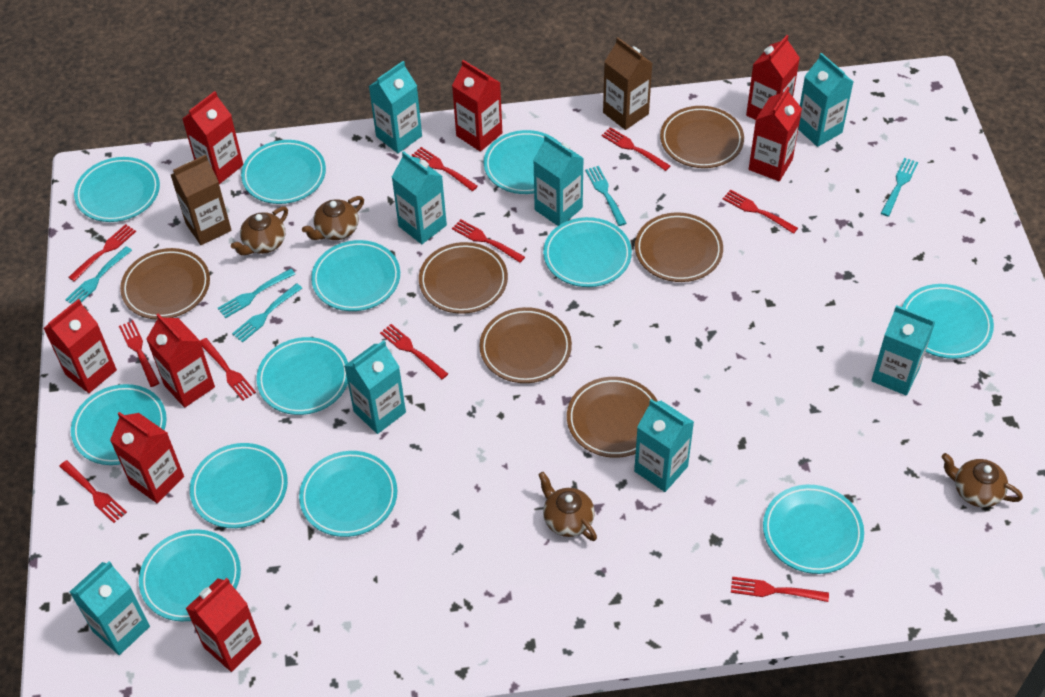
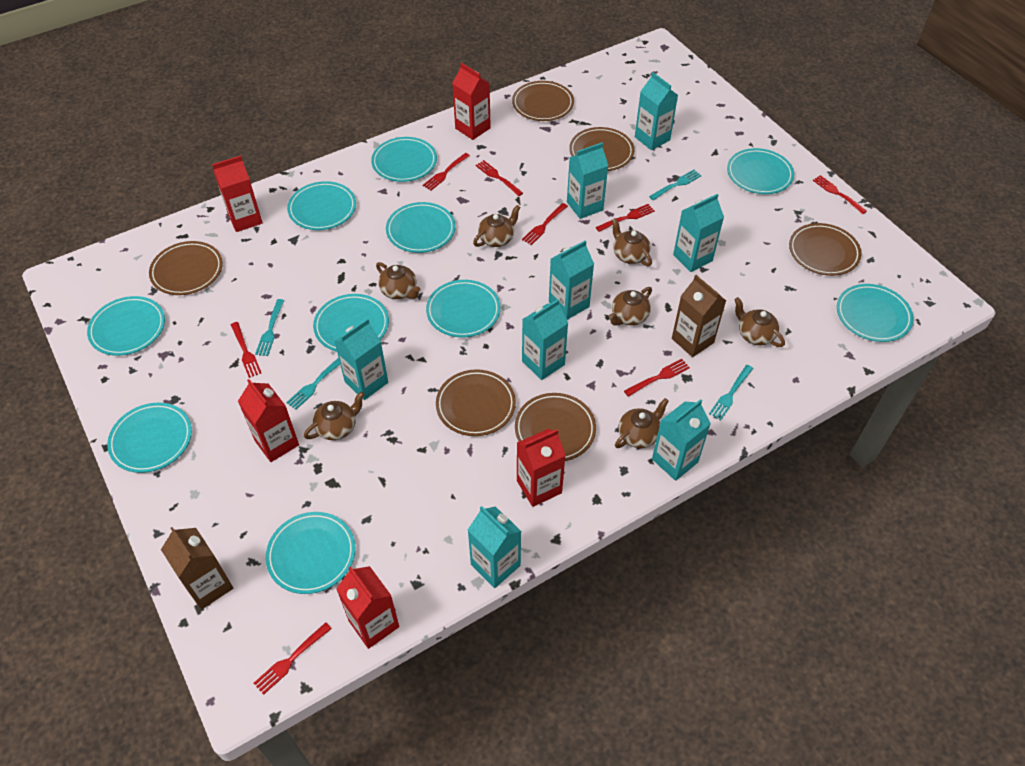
brown teapot: 4 -> 7
red carton: 8 -> 5
red fork: 10 -> 8
turquoise fork: 5 -> 4
turquoise plate: 12 -> 10

